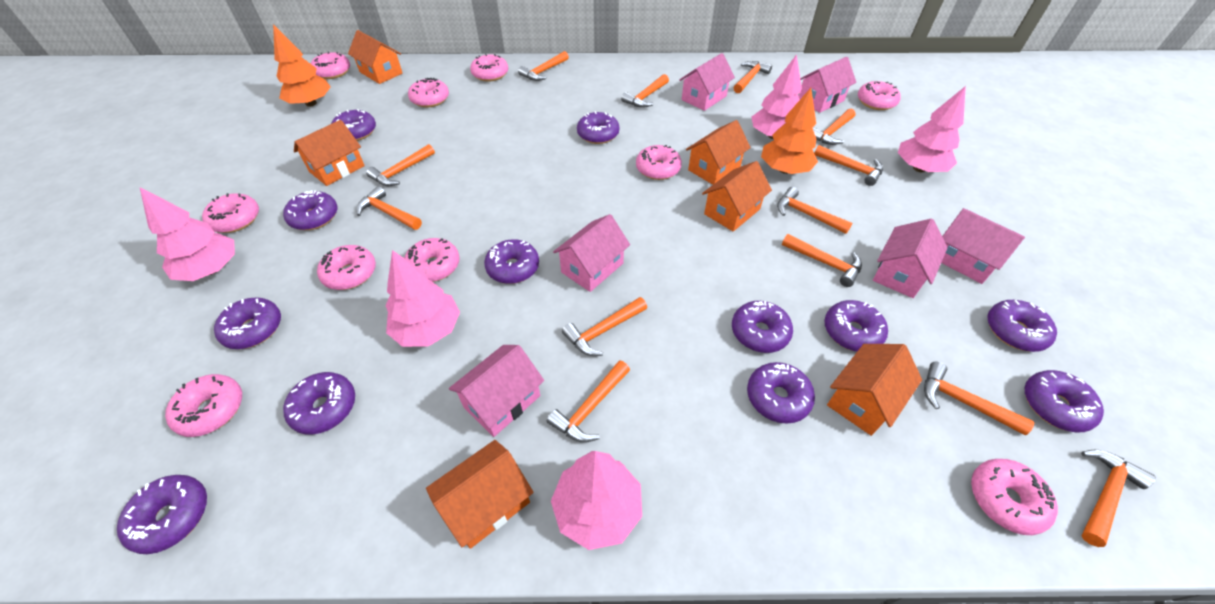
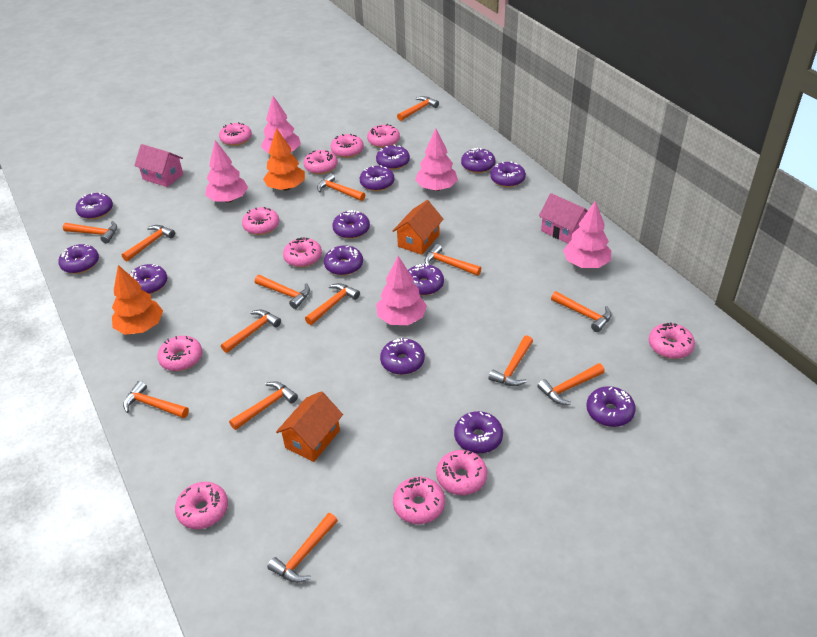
orange hammer: 13 -> 14
orange house: 6 -> 2
pink donut: 10 -> 11
pink house: 6 -> 2
purple donut: 12 -> 13

